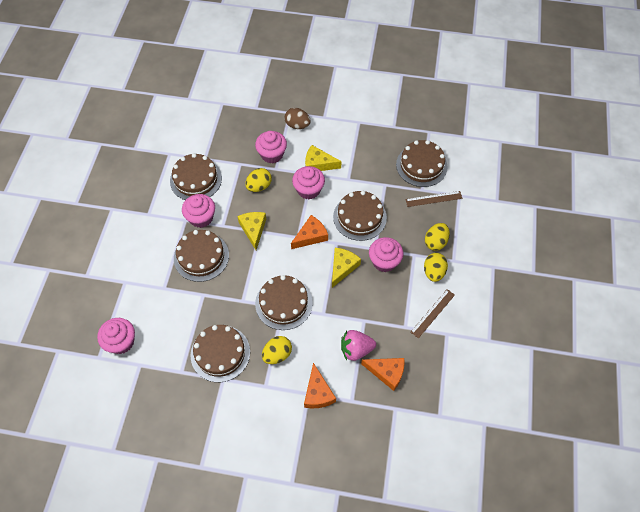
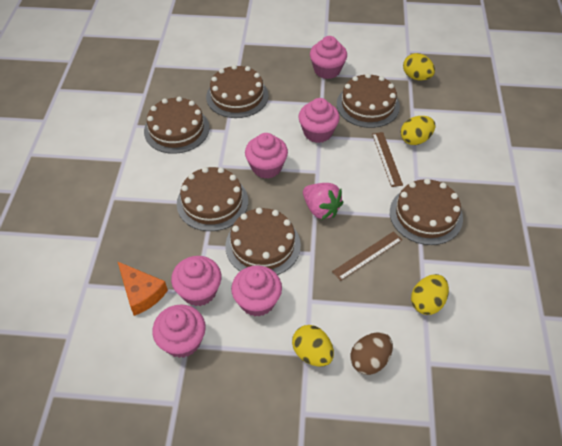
orange cheese: 3 -> 1
pink cupcake: 5 -> 6
yellow cheese: 3 -> 0

